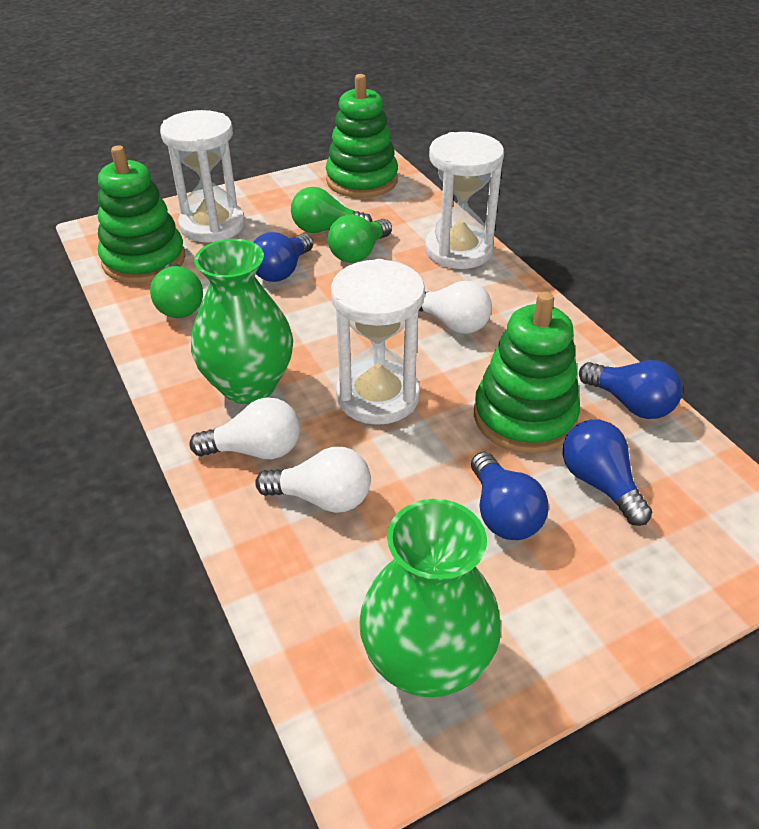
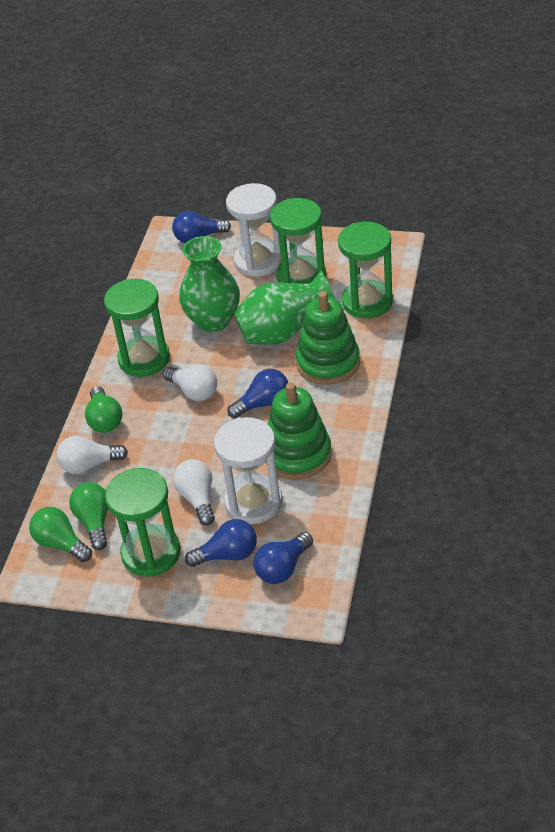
green hourglass: 0 -> 4
green stacking toy: 3 -> 2
white hourglass: 3 -> 2

